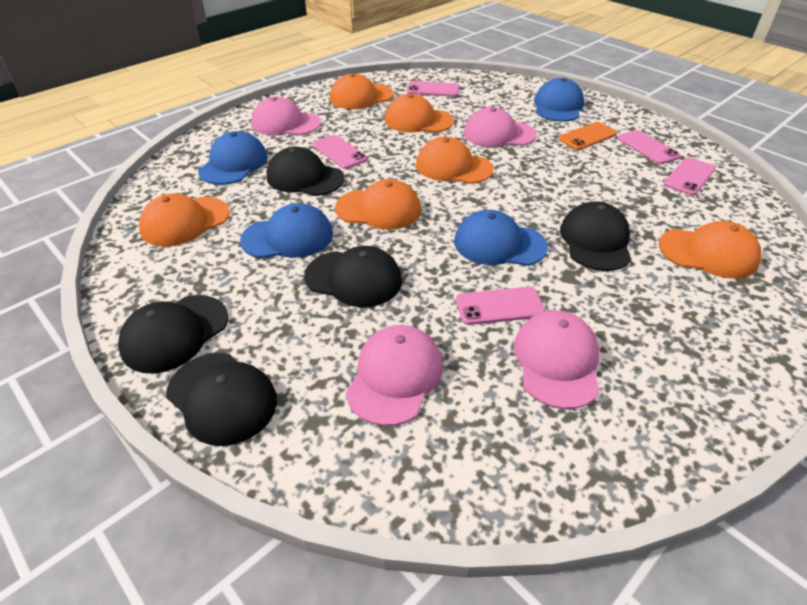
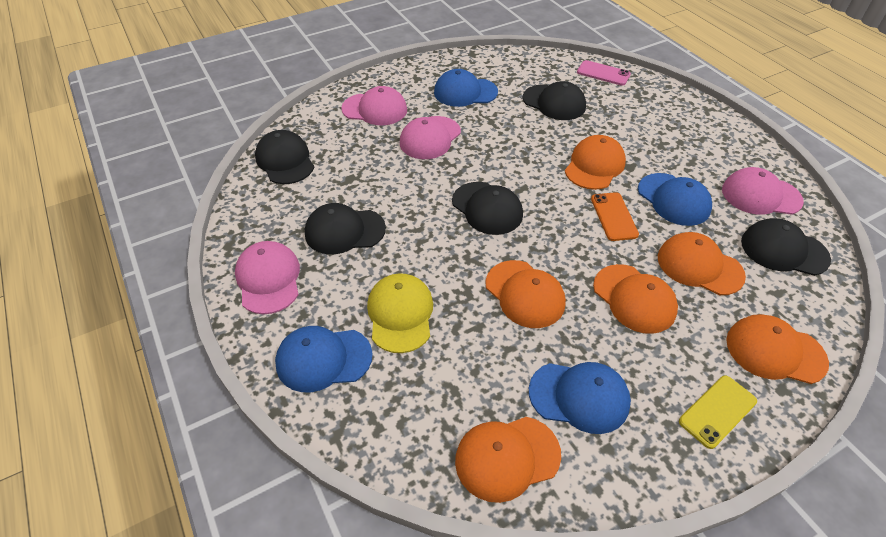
pink phone: 5 -> 1
yellow cap: 0 -> 1
yellow phone: 0 -> 1

